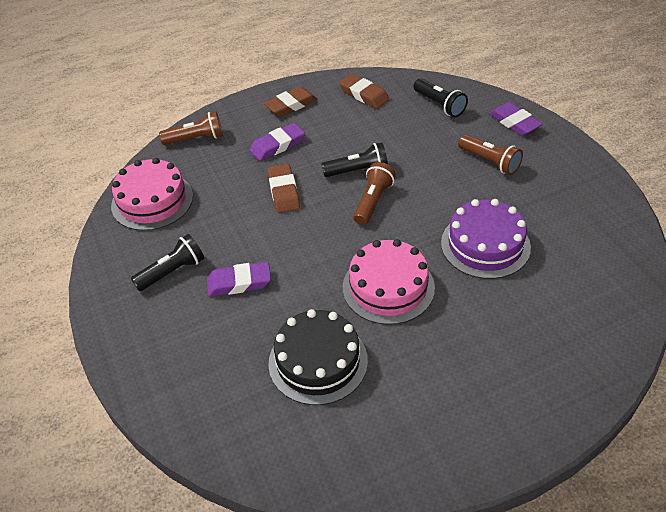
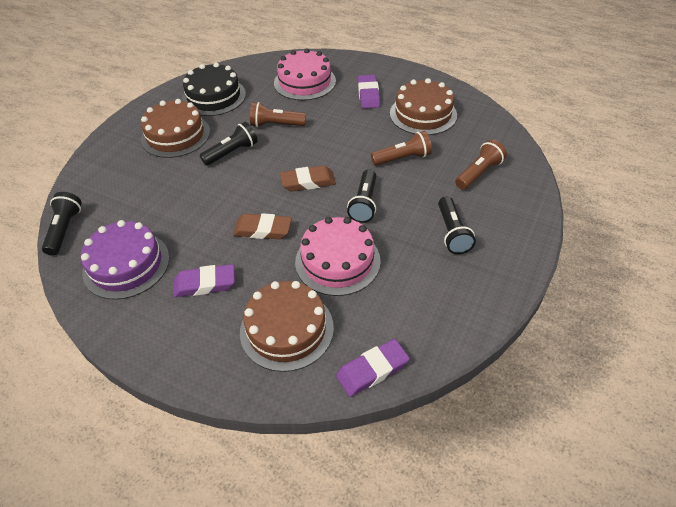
black flashlight: 3 -> 4
brown cake: 0 -> 3
brown eraser: 3 -> 2

